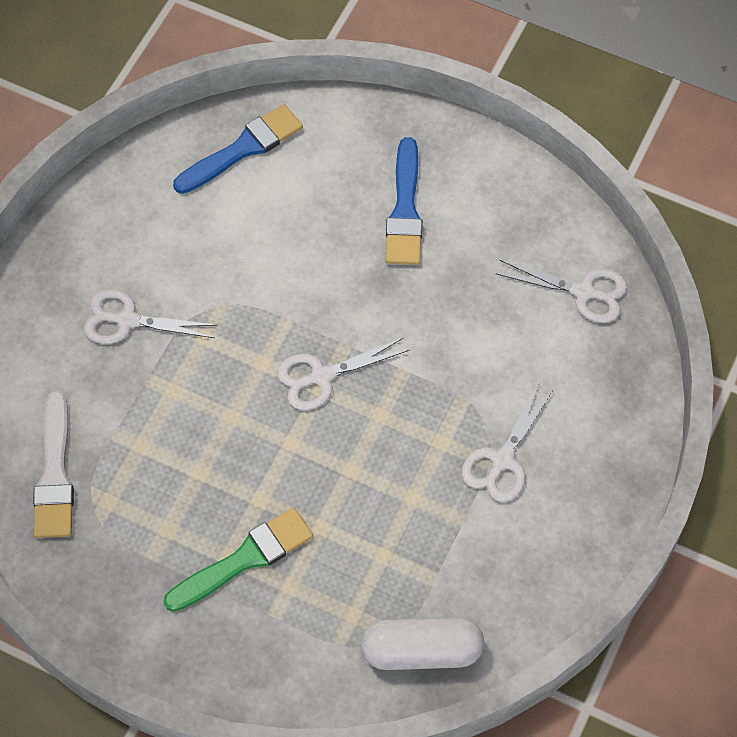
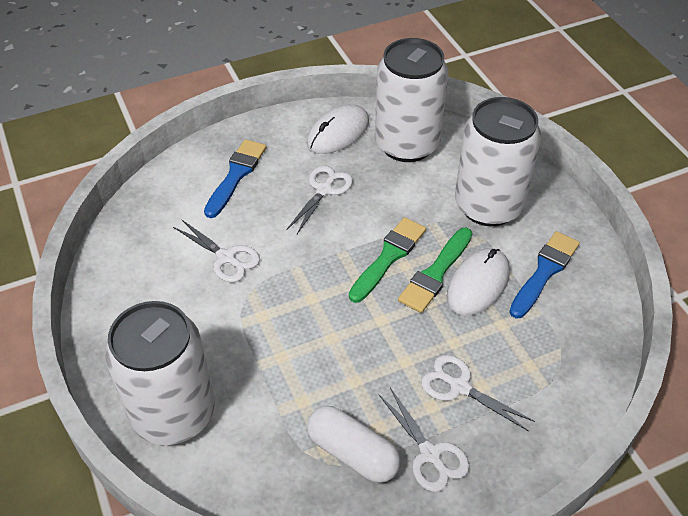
green brush: 1 -> 2
white brush: 1 -> 0
white can: 0 -> 3
white mouse: 0 -> 2

